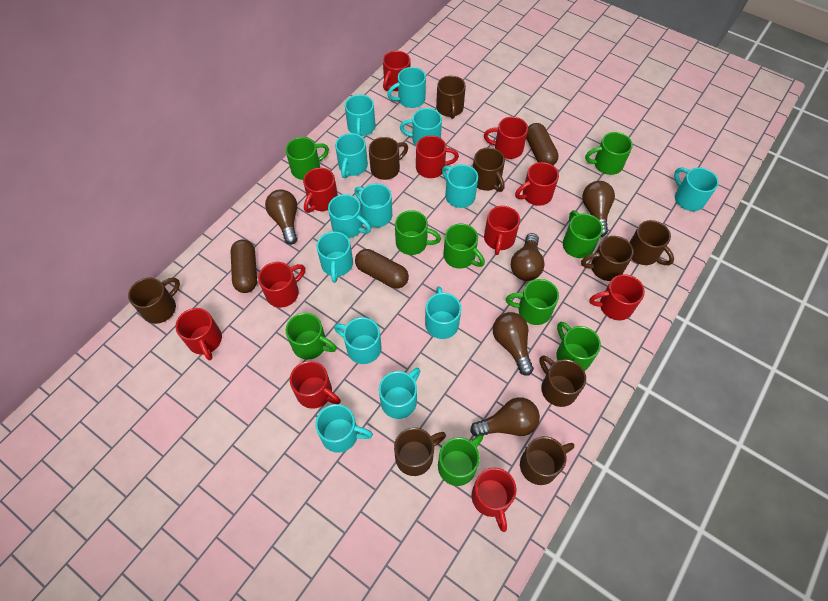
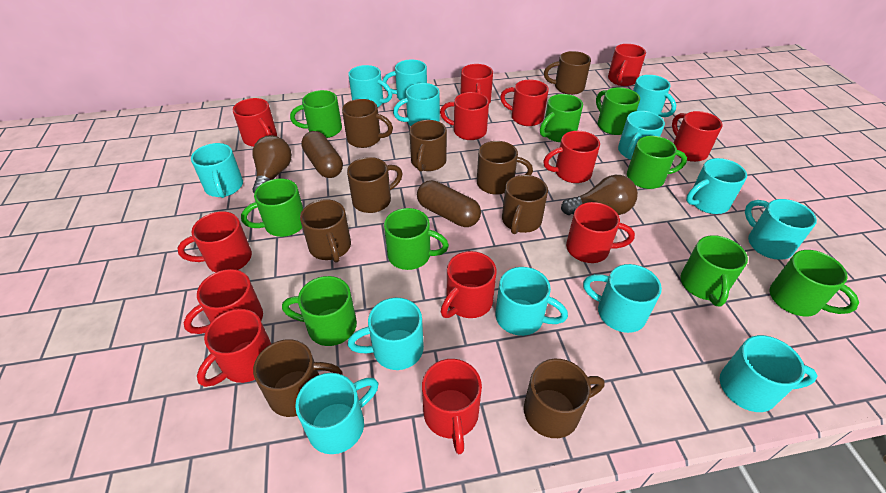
brown capsule: 3 -> 2
brown light bulb: 5 -> 2
red mug: 11 -> 13

